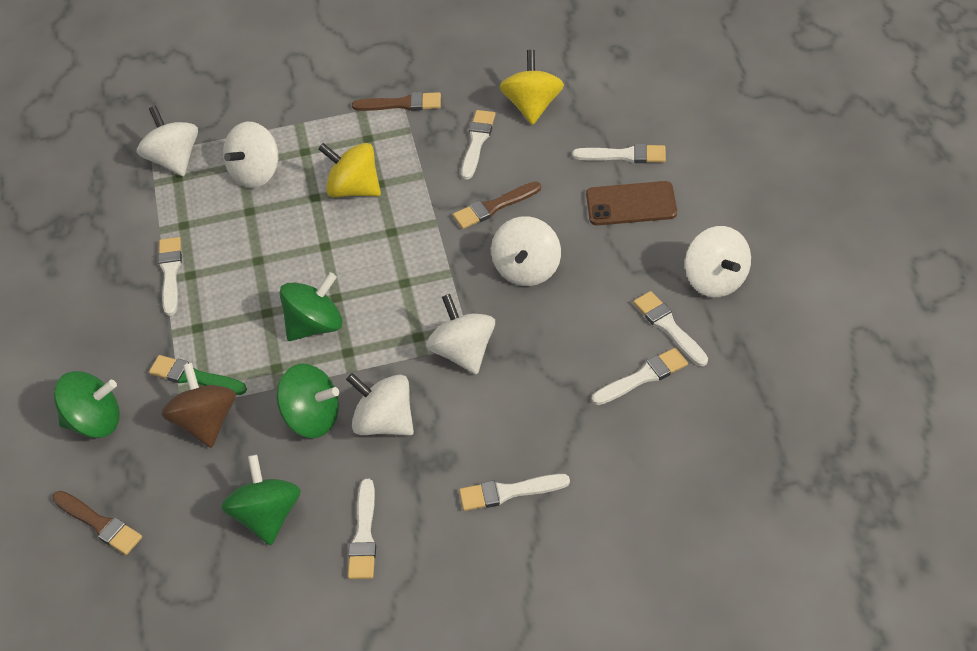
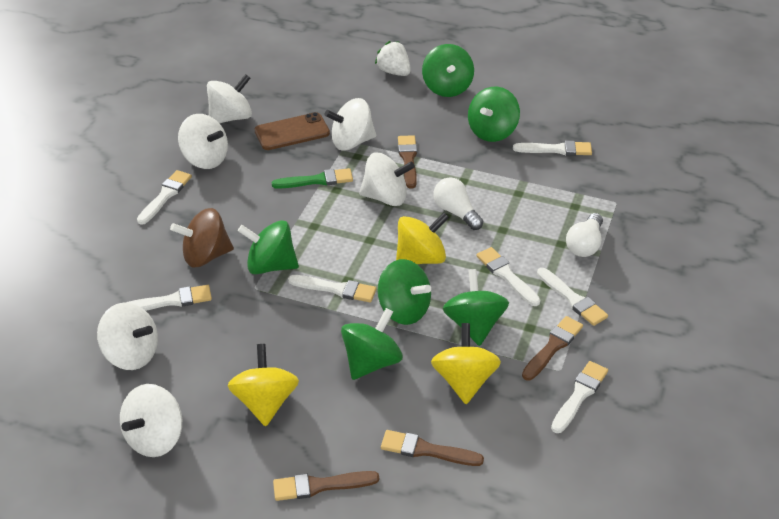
brown brush: 3 -> 4
green spinning top: 4 -> 6
white light bulb: 0 -> 2
white strawberry: 0 -> 1
yellow spinning top: 2 -> 3

